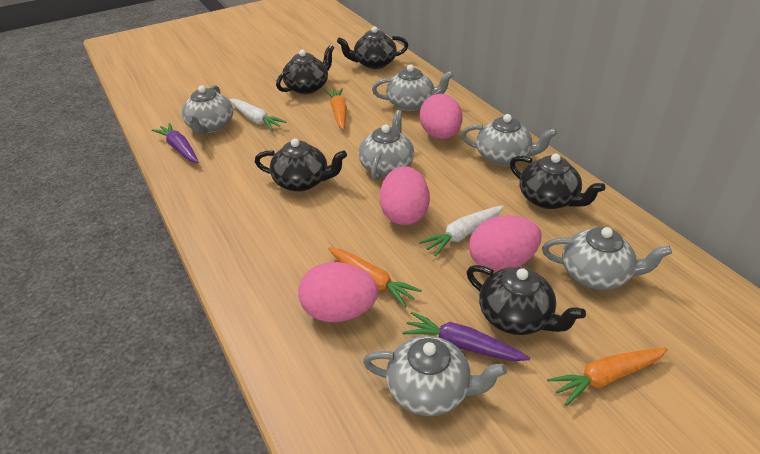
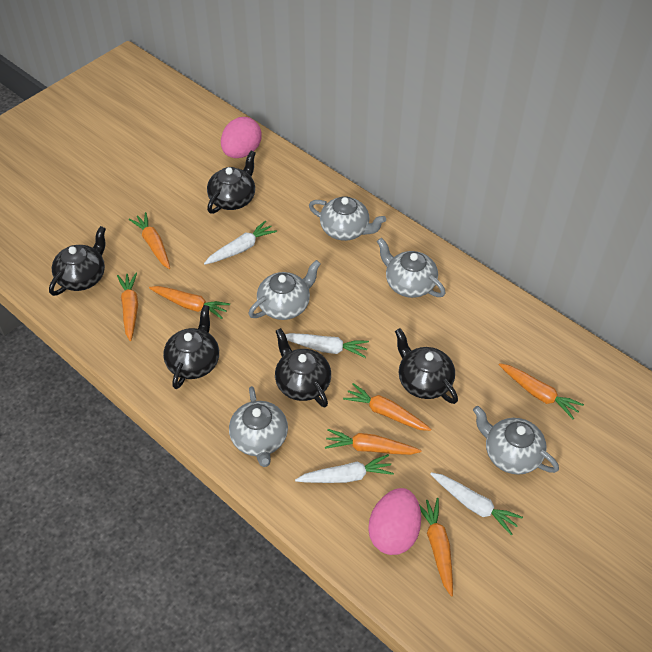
grey teapot: 6 -> 5
orange carrot: 3 -> 7
pink egg: 4 -> 2
purple carrot: 2 -> 0
white carrot: 2 -> 4

